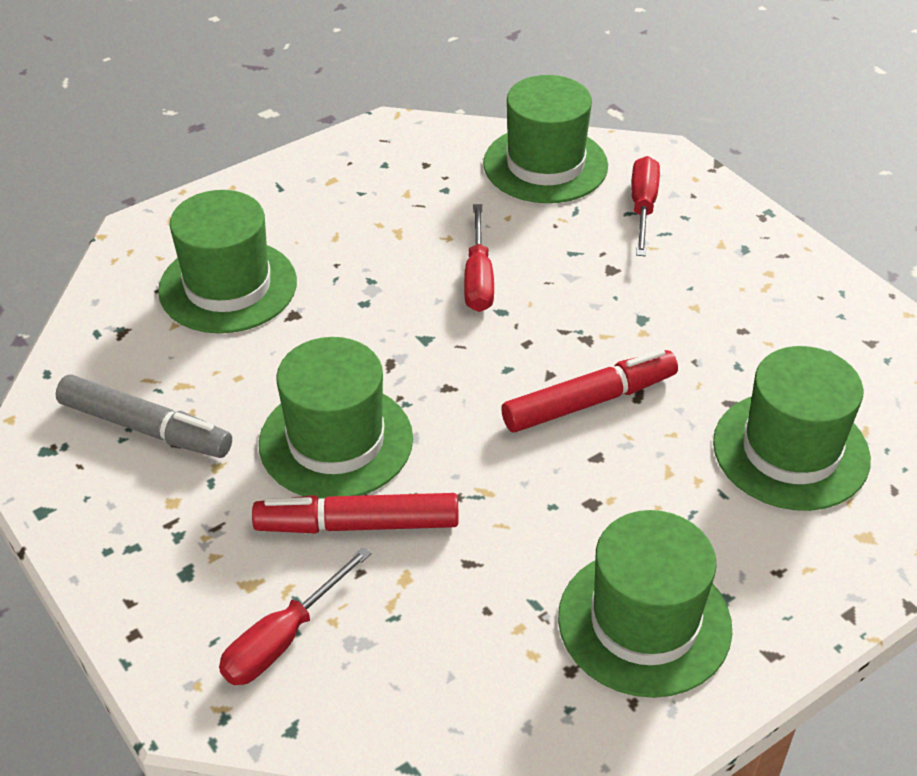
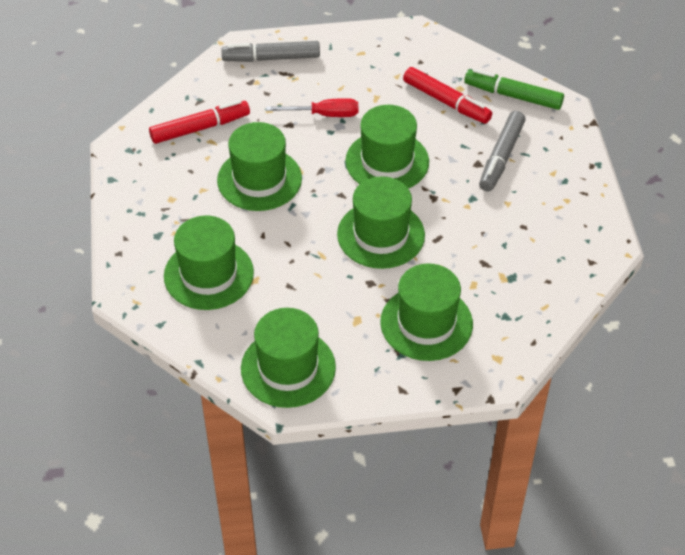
green hat: 5 -> 6
green marker: 0 -> 1
grey marker: 1 -> 2
red screwdriver: 3 -> 1

